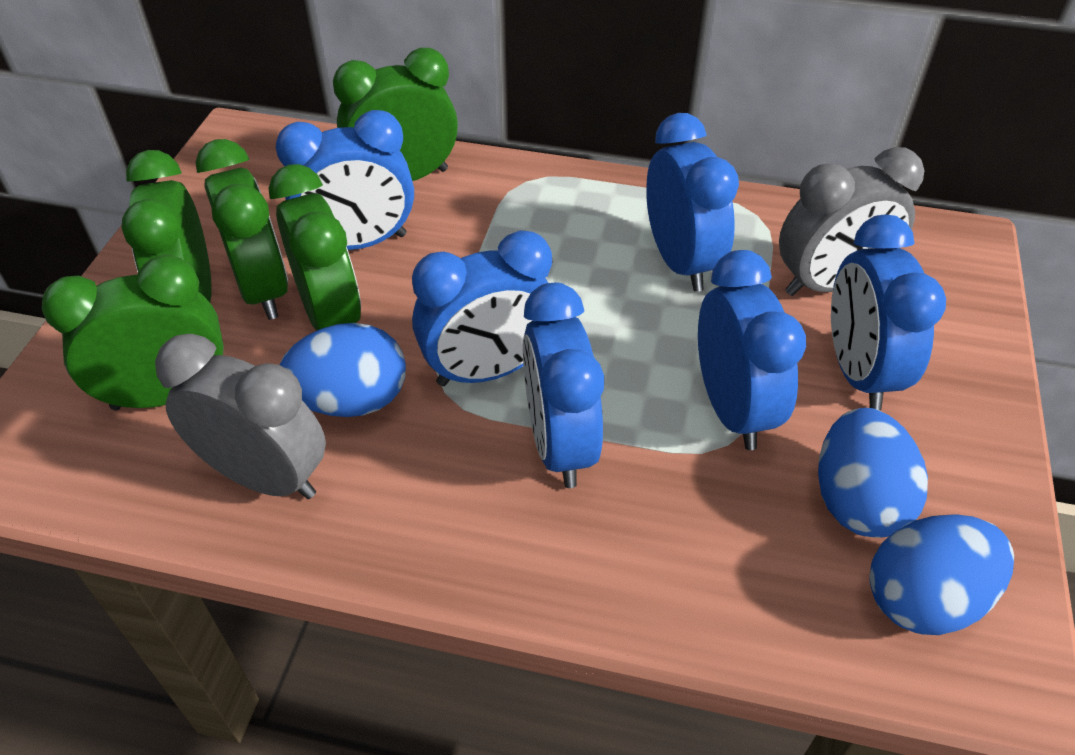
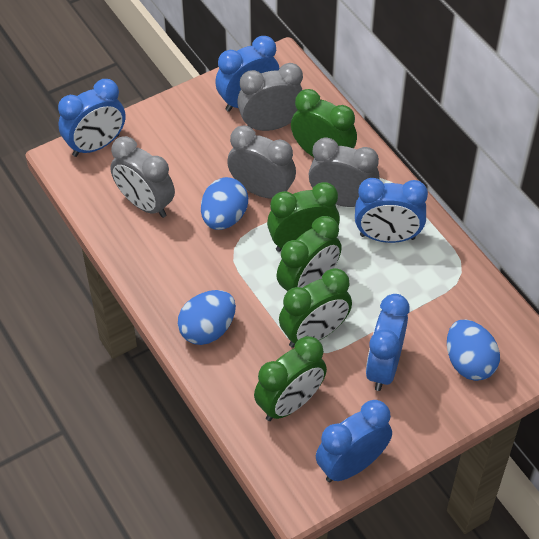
blue clock: 6 -> 5
grey clock: 2 -> 4

